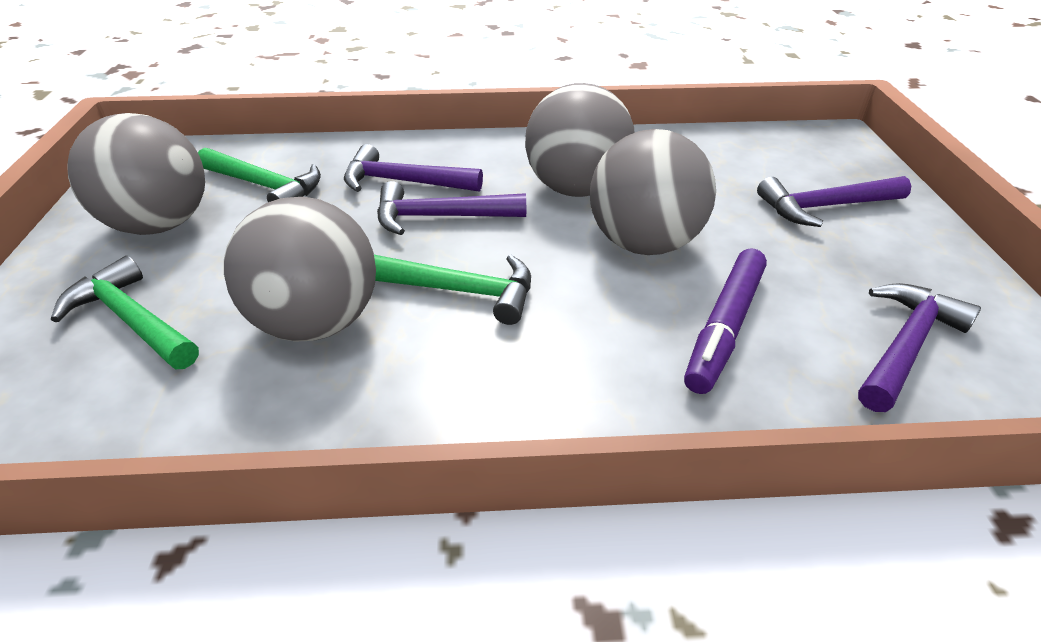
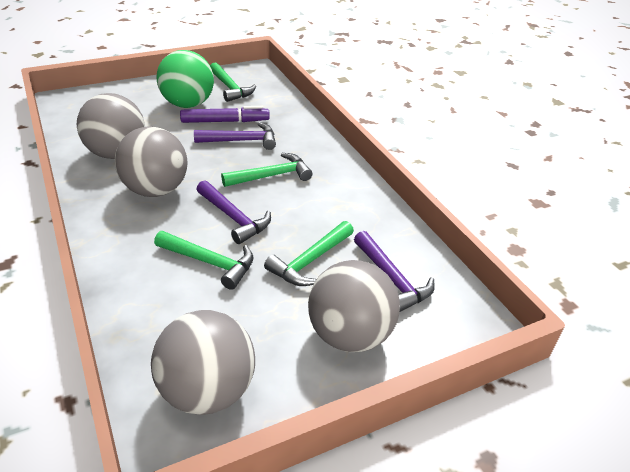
green ball: 0 -> 1
green hammer: 3 -> 4
purple hammer: 4 -> 3

